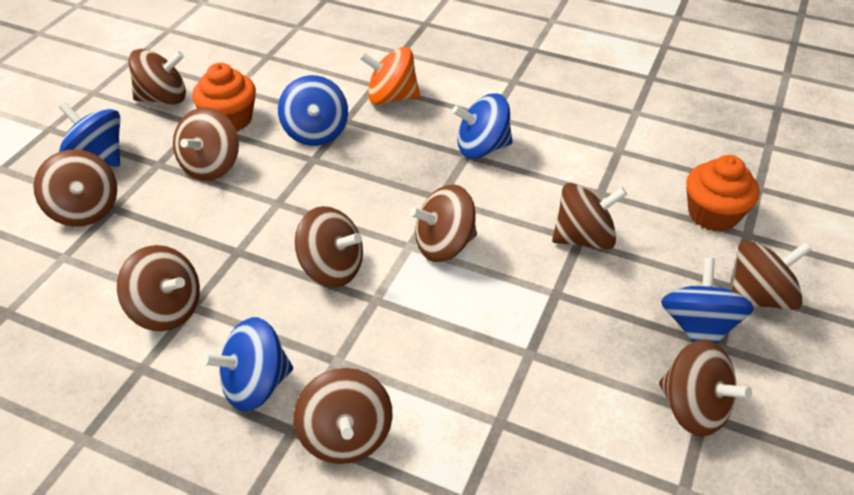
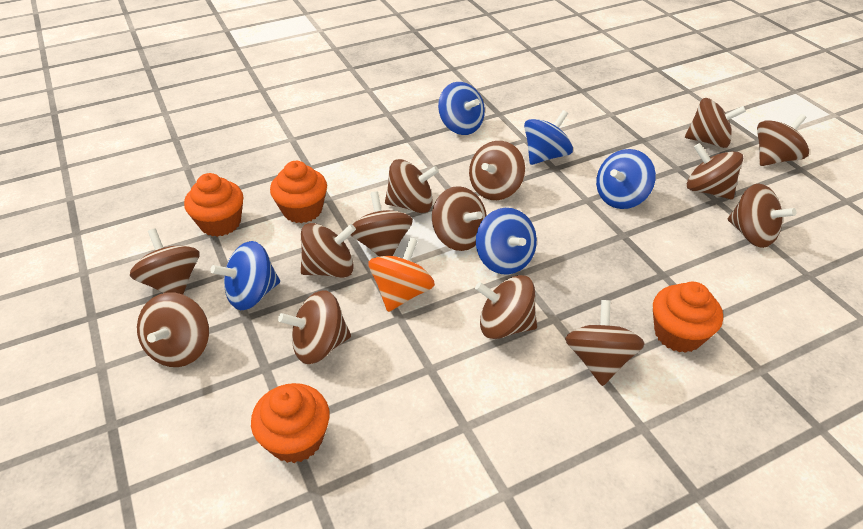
brown spinning top: 10 -> 14
orange cupcake: 2 -> 4

